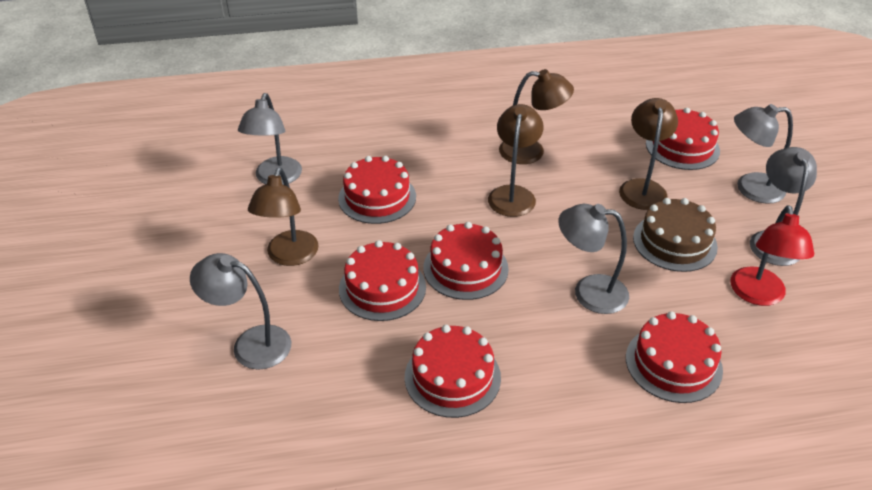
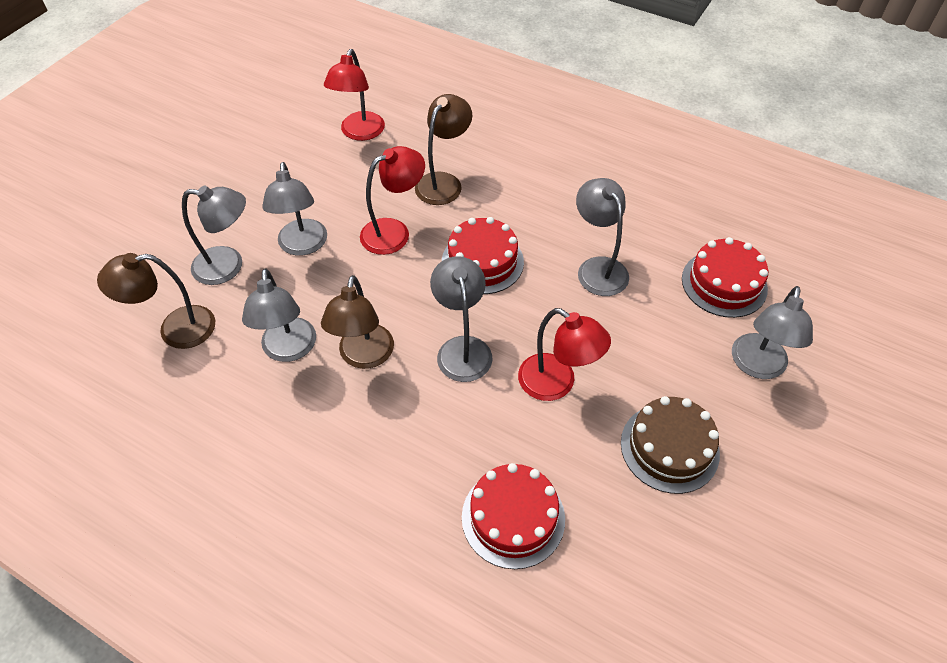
brown lamp: 4 -> 3
grey lamp: 5 -> 6
red cake: 6 -> 3
red lamp: 1 -> 3

